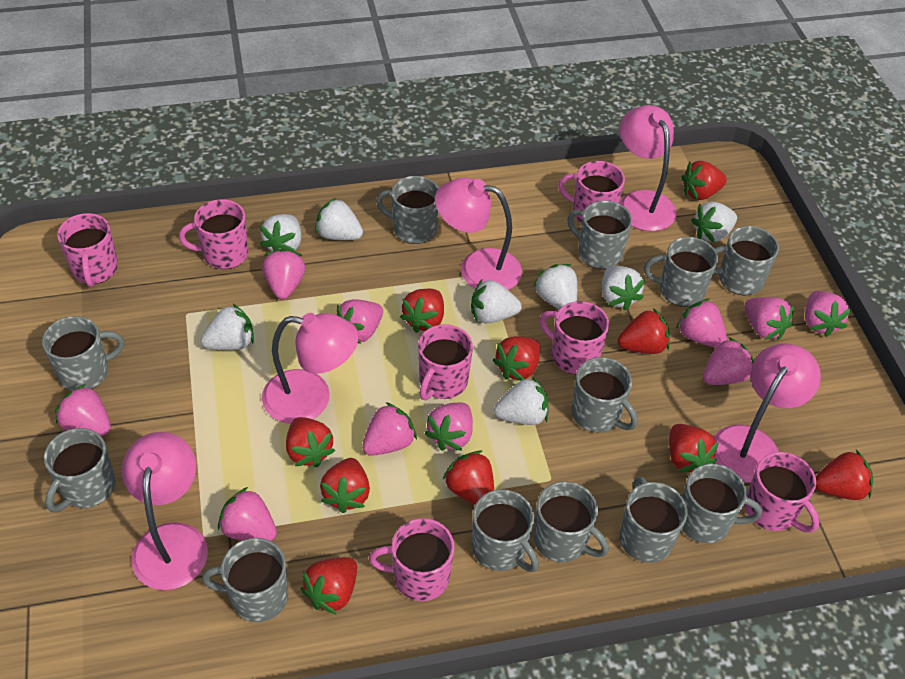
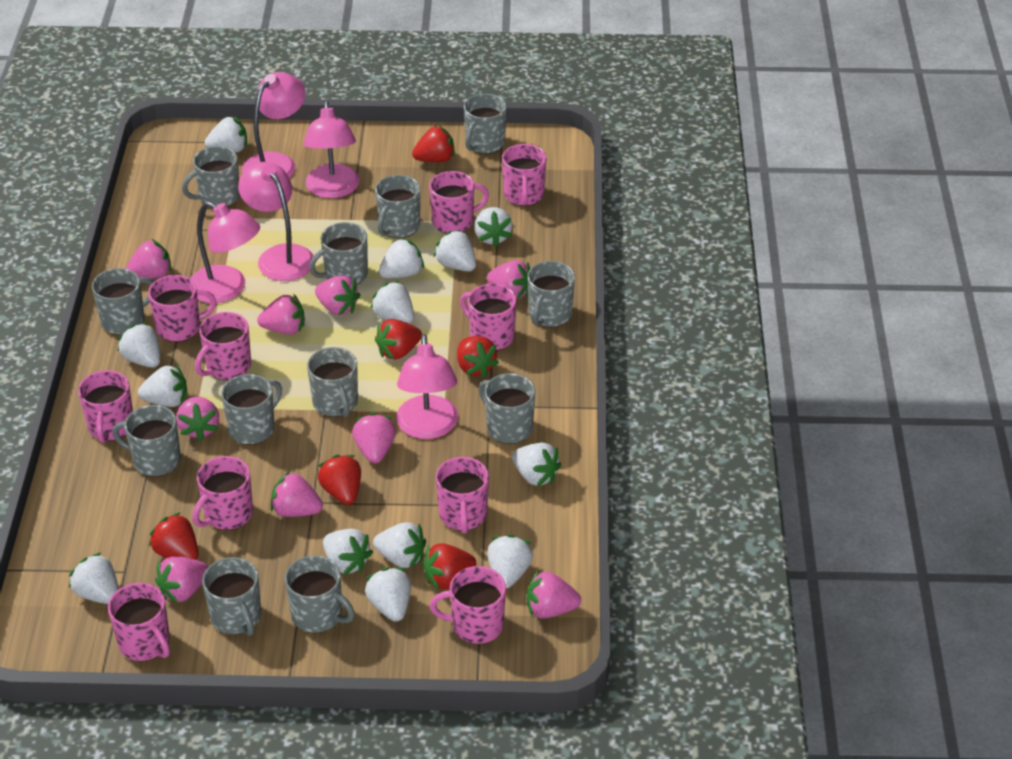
pink mug: 7 -> 10
pink strawberry: 10 -> 9
red strawberry: 10 -> 6
white strawberry: 8 -> 13

